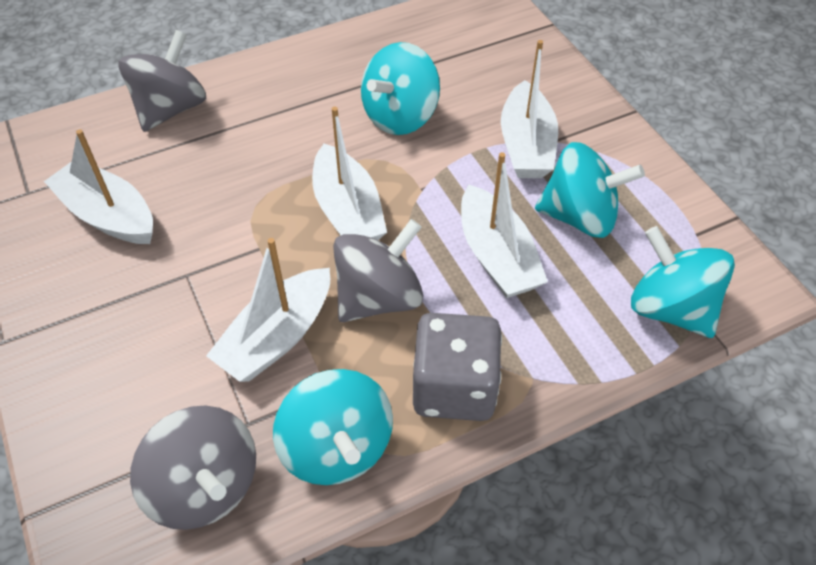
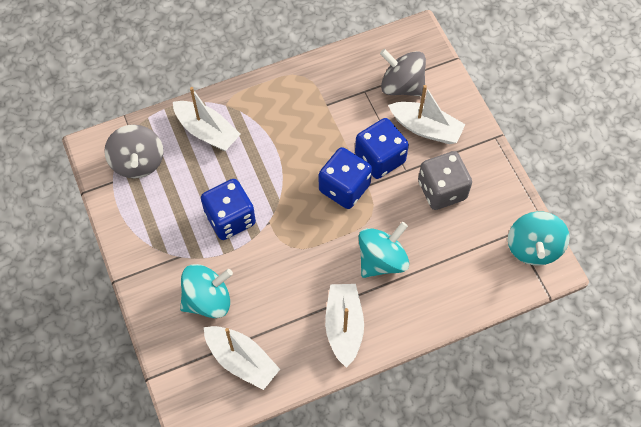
blue dice: 0 -> 3
grey spinning top: 3 -> 2
turquoise spinning top: 4 -> 3
white boat: 5 -> 4

